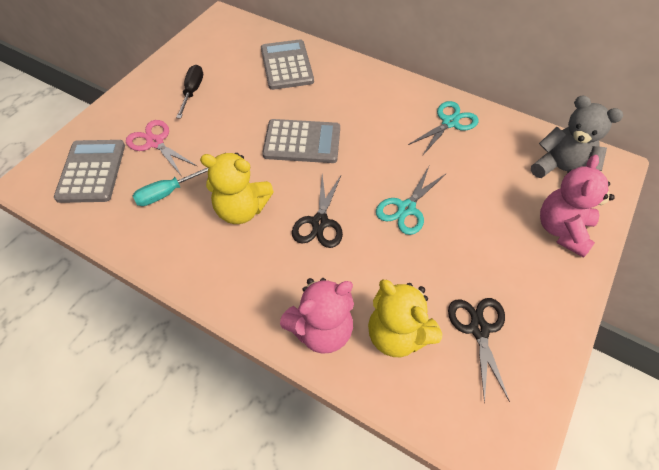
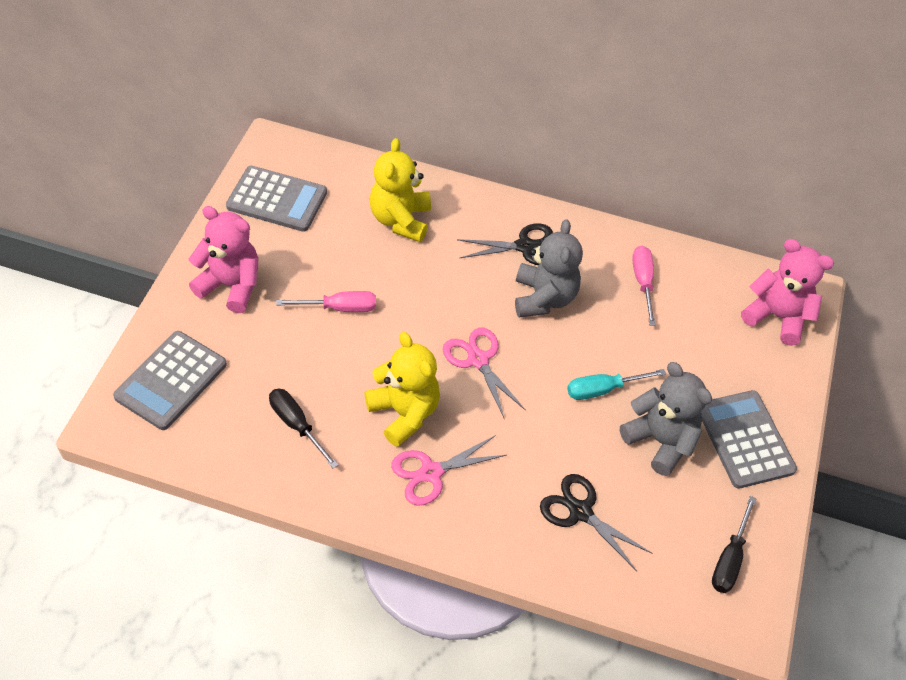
black screwdriver: 1 -> 2
grey teddy bear: 1 -> 2
pink scissors: 1 -> 2
pink screwdriver: 0 -> 2
turquoise scissors: 2 -> 0

